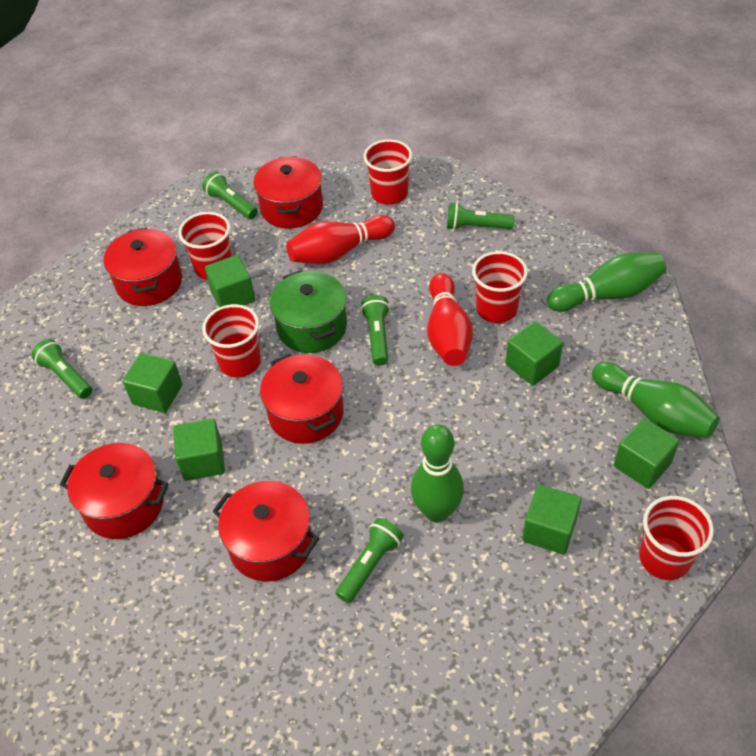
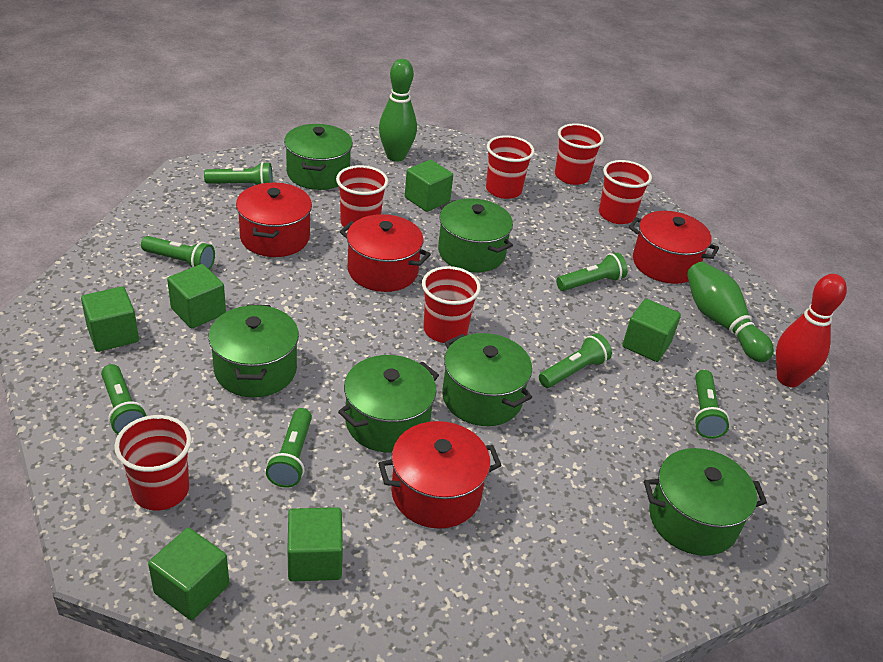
green bowling pin: 3 -> 2
green flashlight: 5 -> 7
green pot: 1 -> 6
red bowling pin: 2 -> 1
red cup: 5 -> 6
red pot: 5 -> 4

